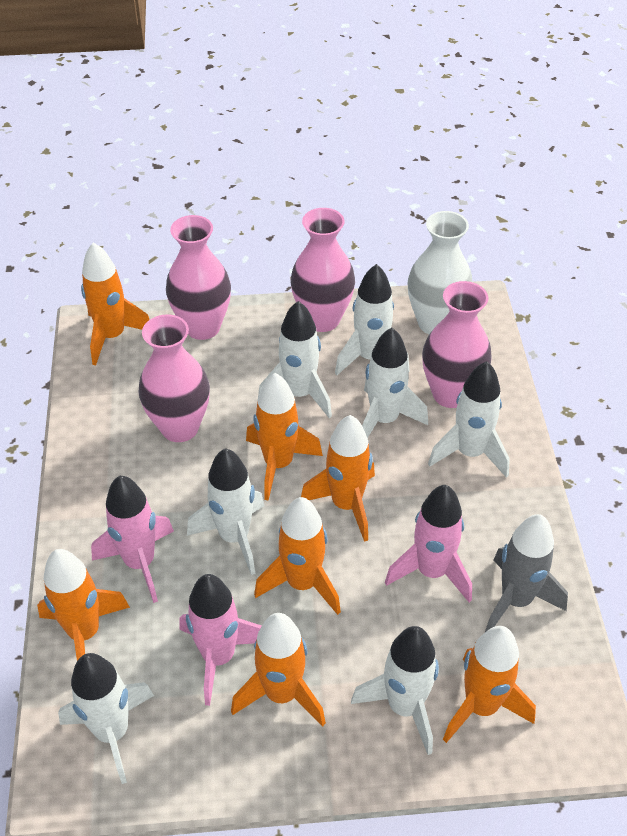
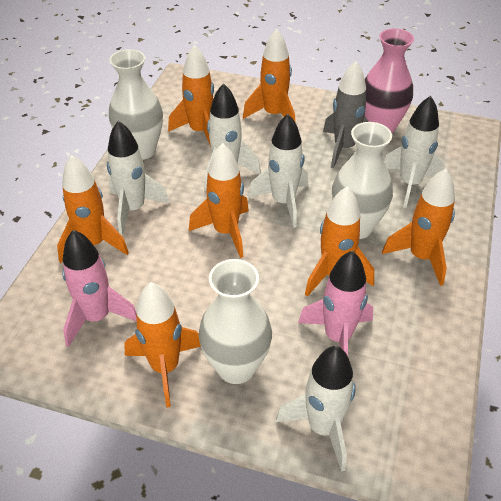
pink rocket: 3 -> 2
pink vase: 4 -> 1
white rocket: 7 -> 5
white vase: 1 -> 3

